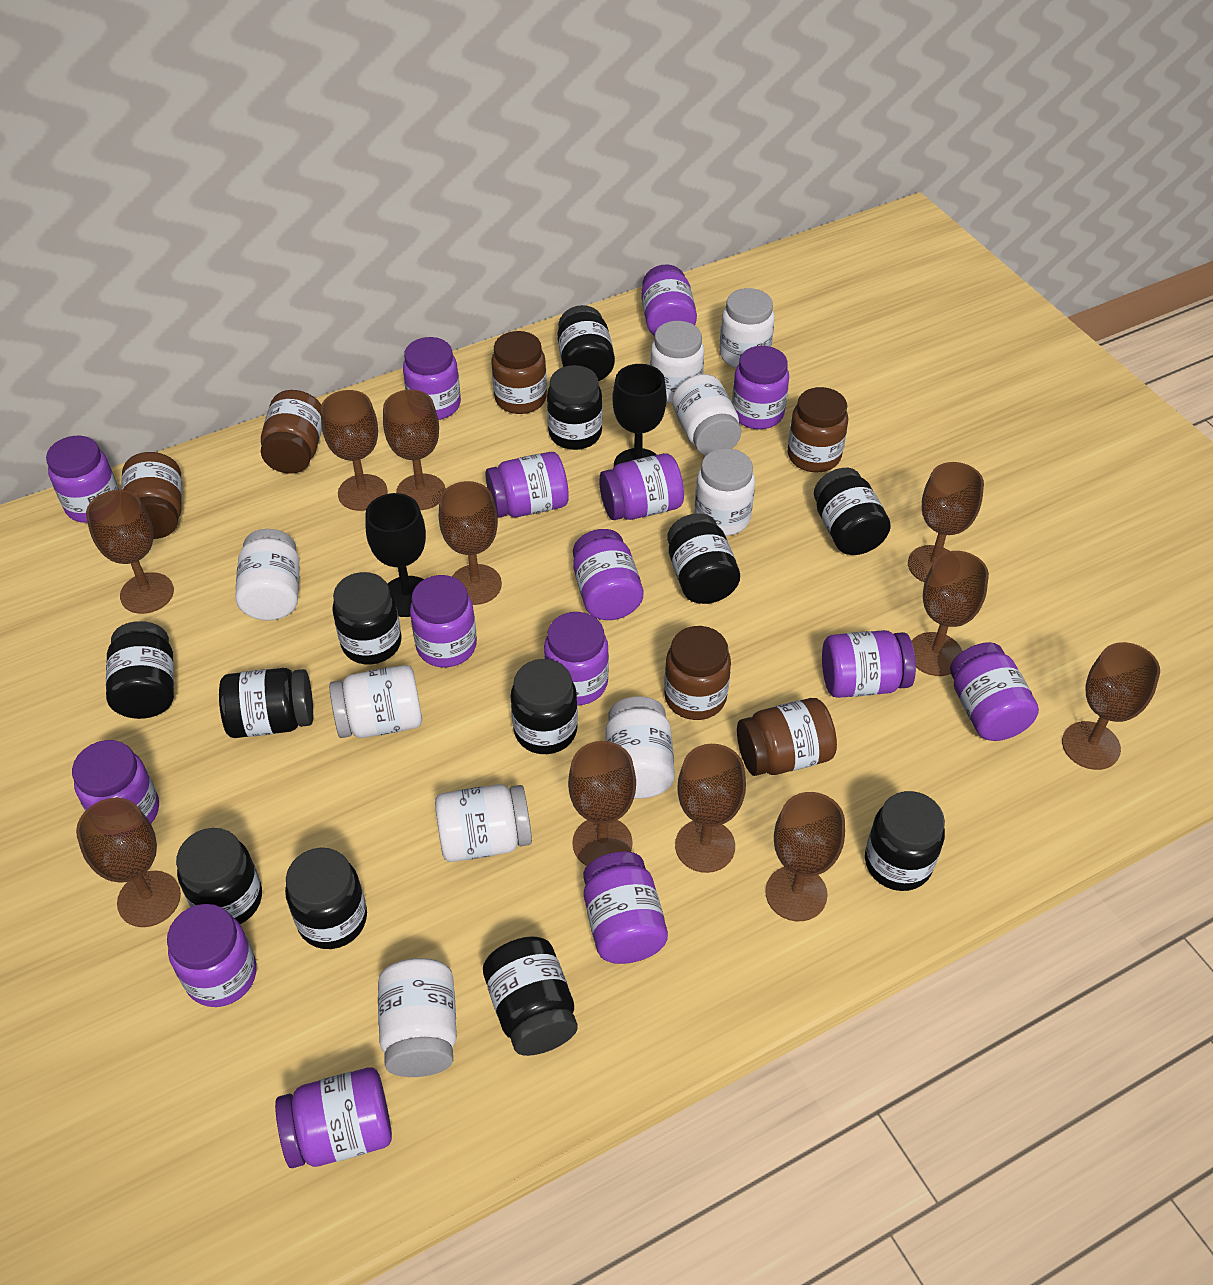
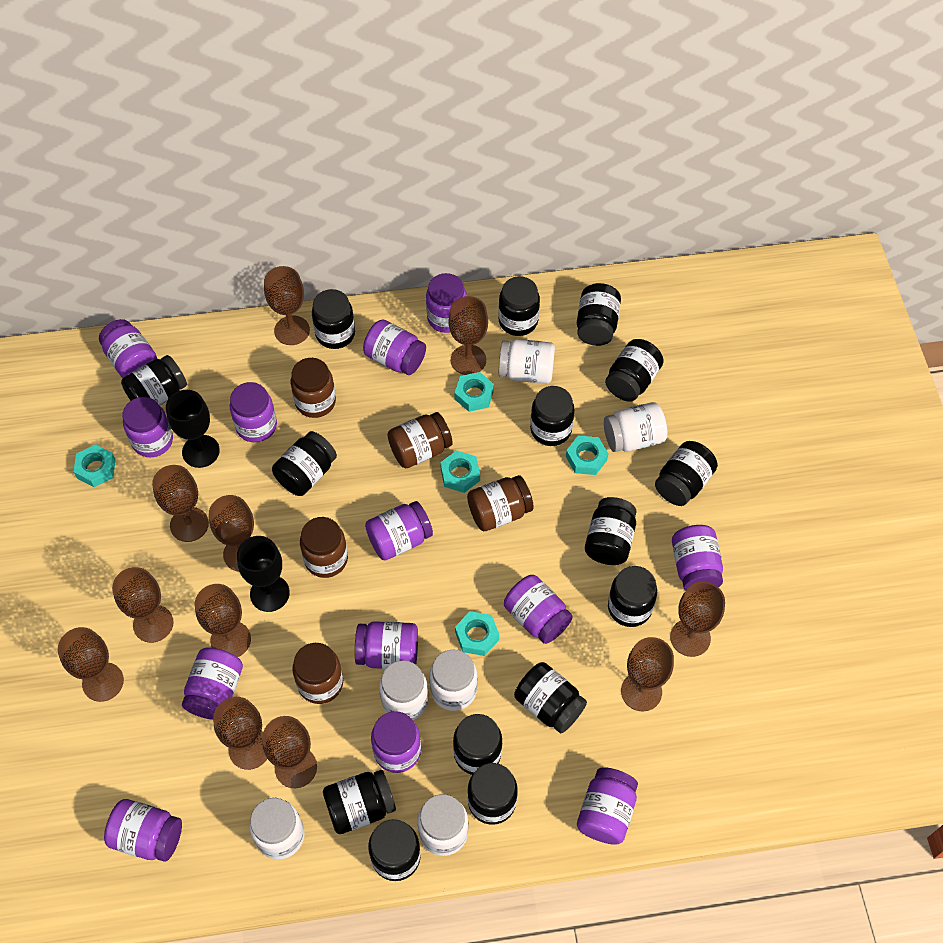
black jar: 12 -> 15
brown jar: 6 -> 5
purple jar: 15 -> 13
turquoise nut: 0 -> 5
white jar: 9 -> 6

